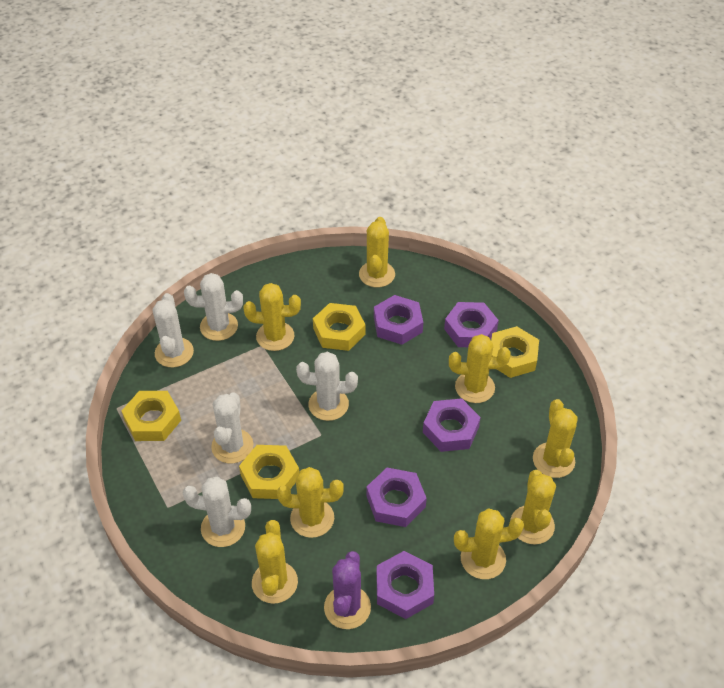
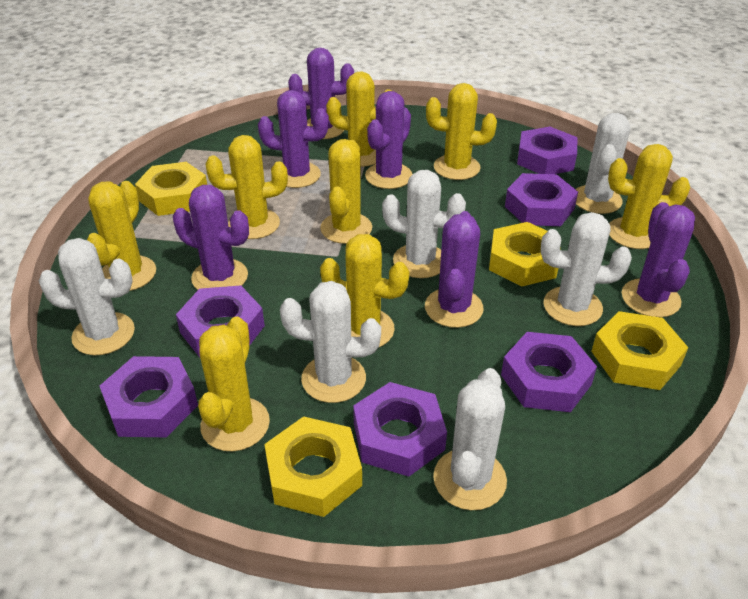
purple cactus: 1 -> 6
purple nut: 5 -> 6
white cactus: 5 -> 6

